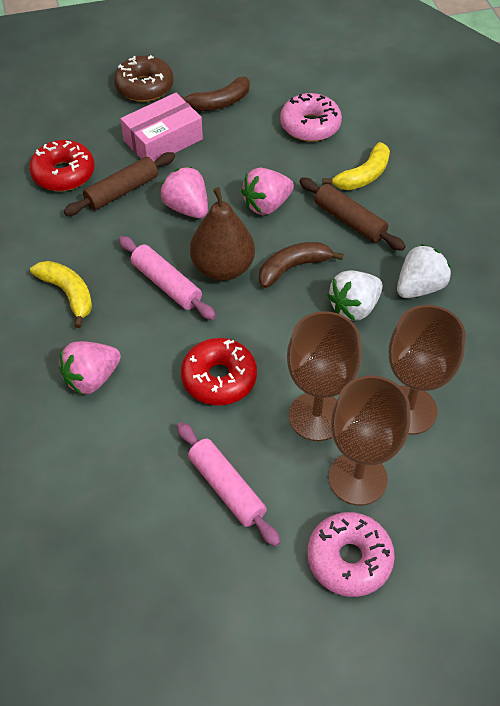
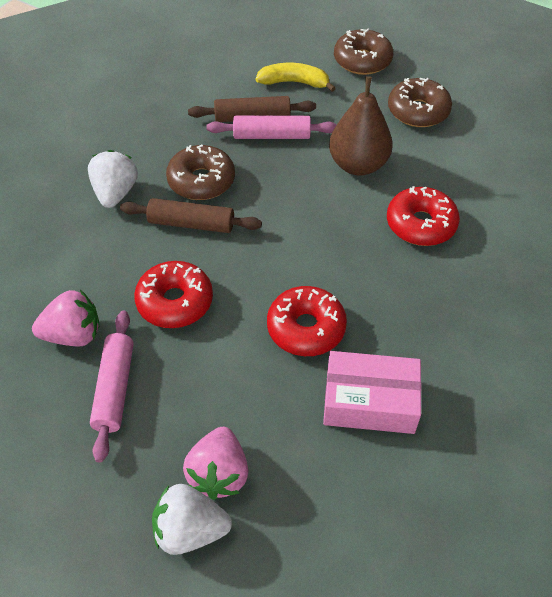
brown banana: 2 -> 0
brown donut: 1 -> 3
brown goblet: 3 -> 0
pink donut: 2 -> 0
pink strawberry: 3 -> 2
red donut: 2 -> 3
yellow banana: 2 -> 1

